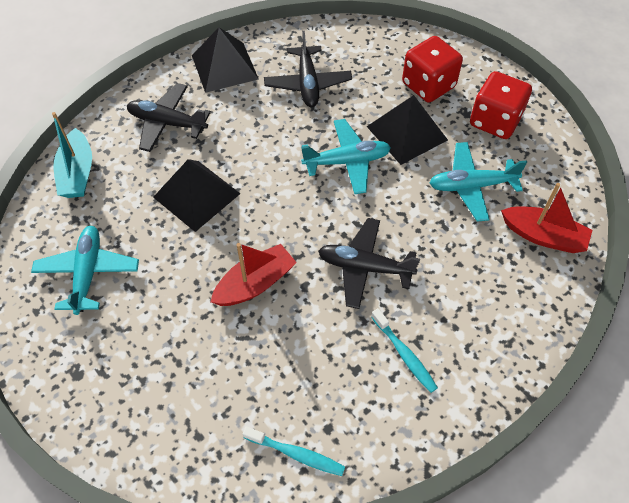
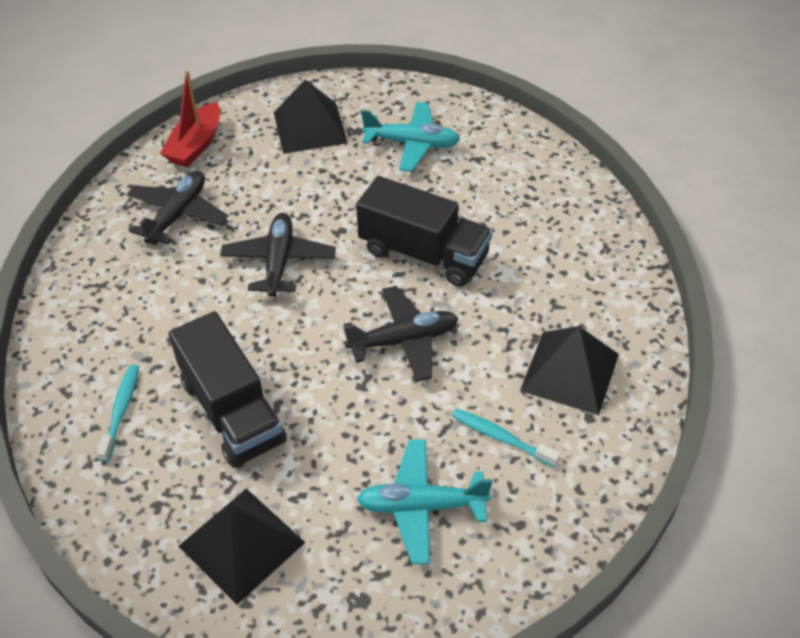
black truck: 0 -> 2
red boat: 2 -> 1
red dice: 2 -> 0
turquoise boat: 1 -> 0
turquoise plane: 3 -> 2

